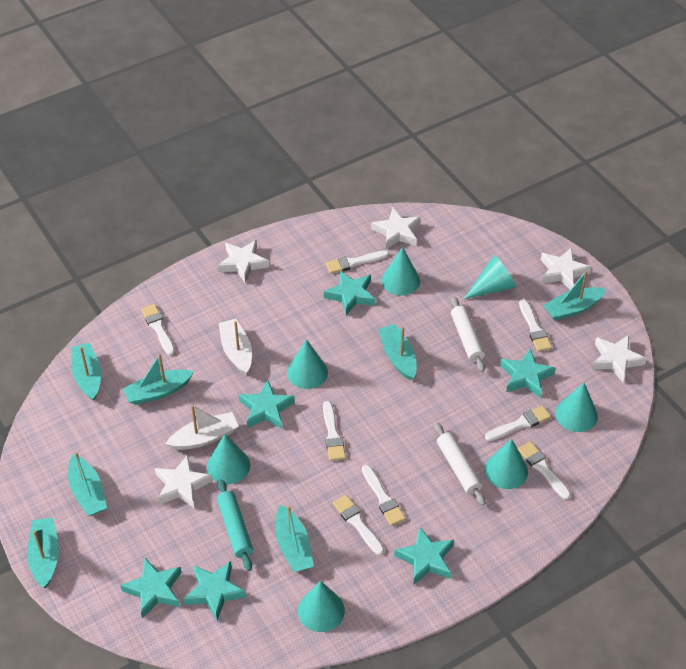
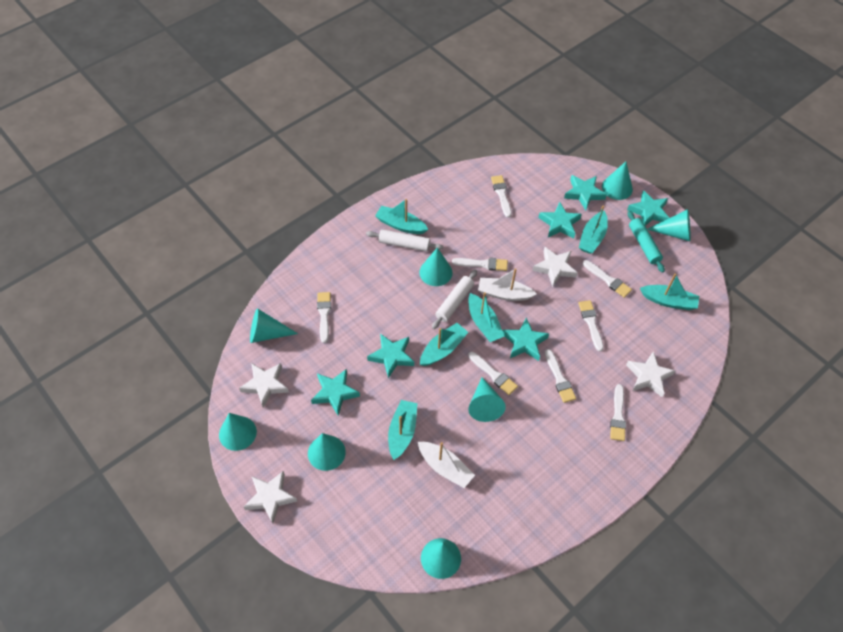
turquoise boat: 7 -> 6
turquoise cone: 7 -> 8
white star: 5 -> 4

